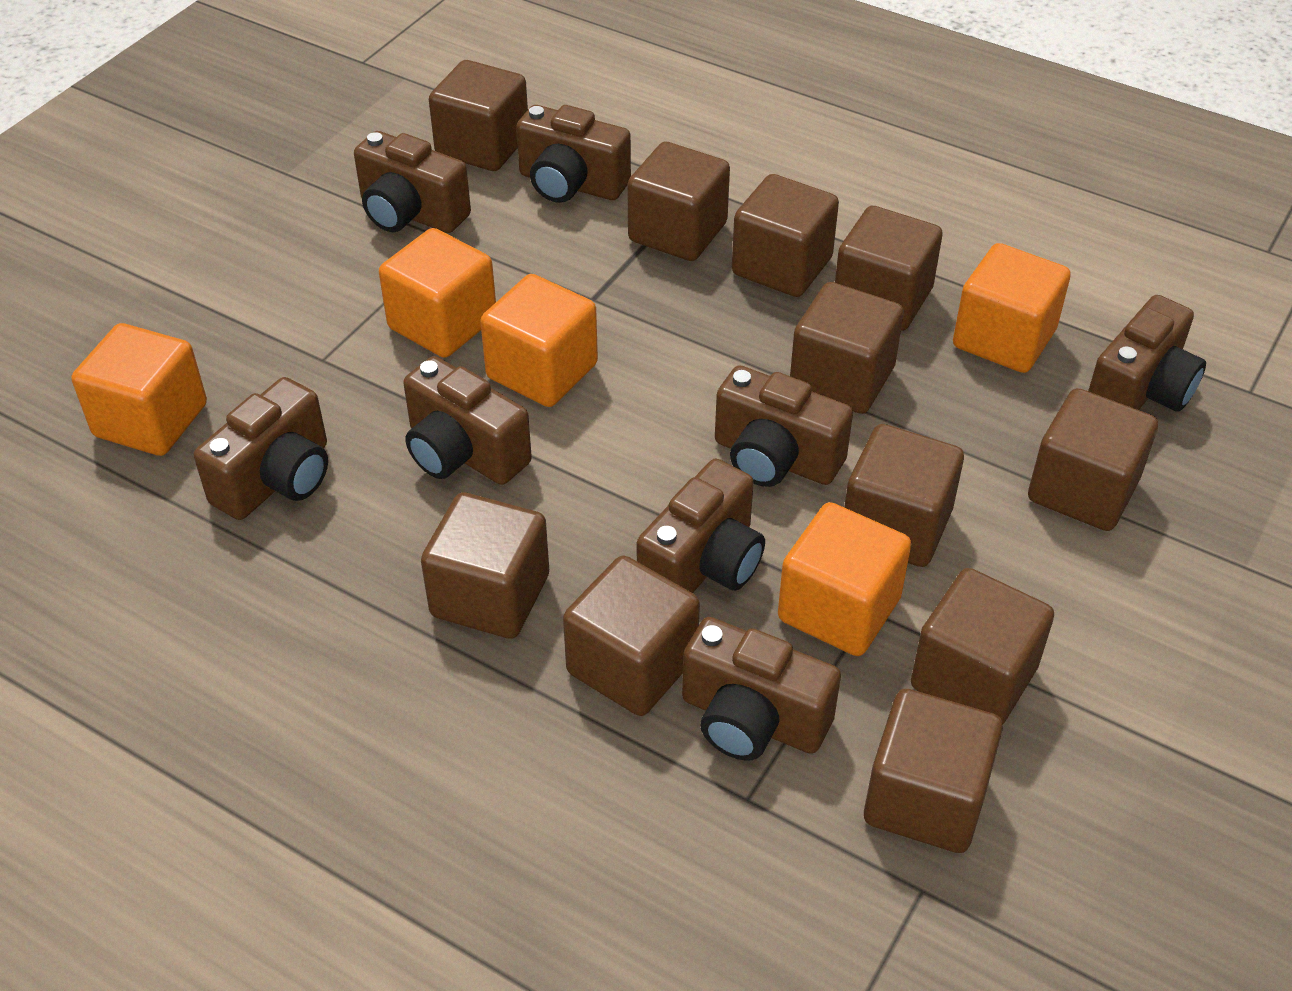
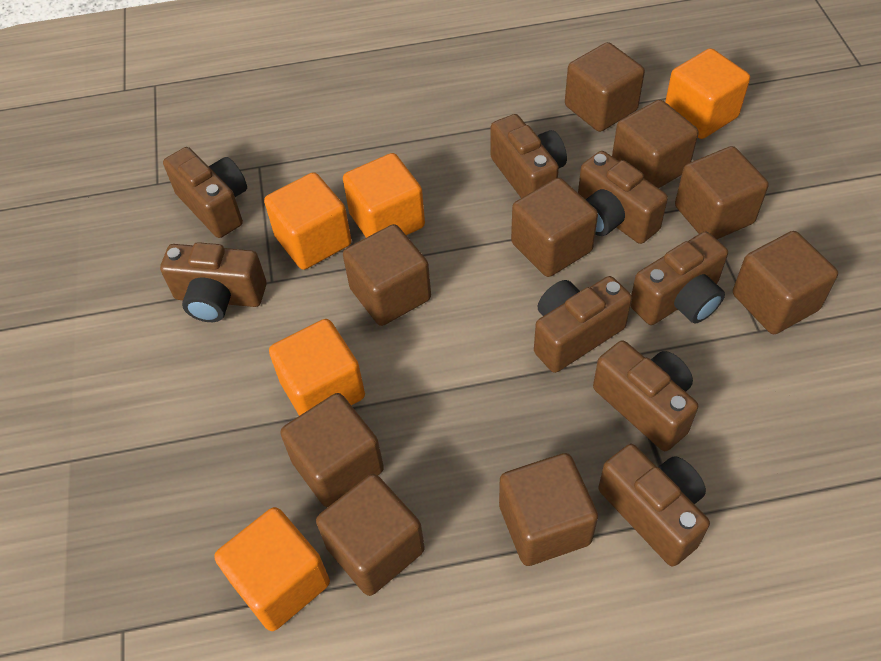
brown cube: 11 -> 9

